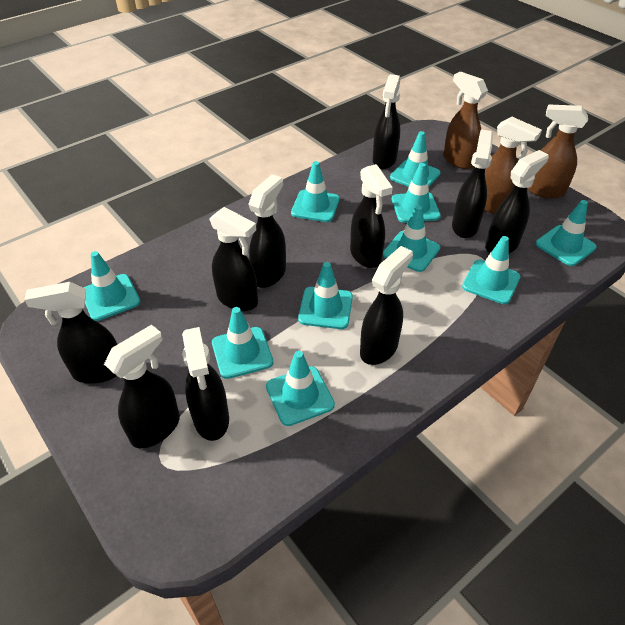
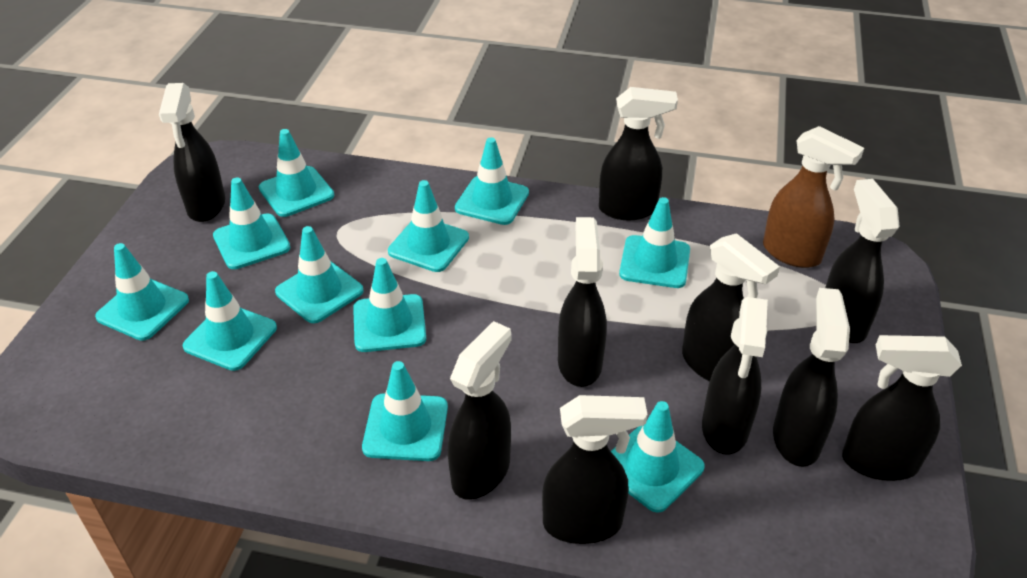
brown spray bottle: 3 -> 1
turquoise traffic cone: 10 -> 11

